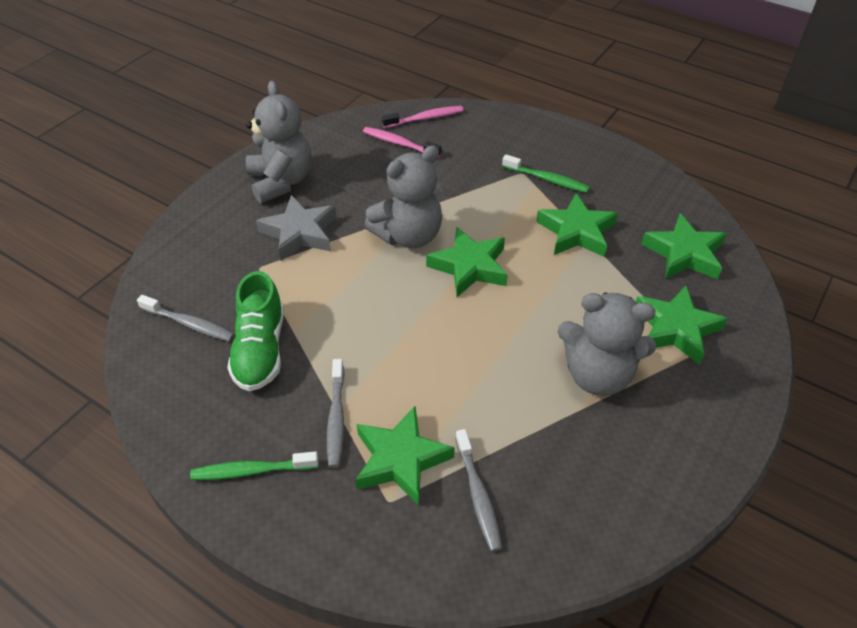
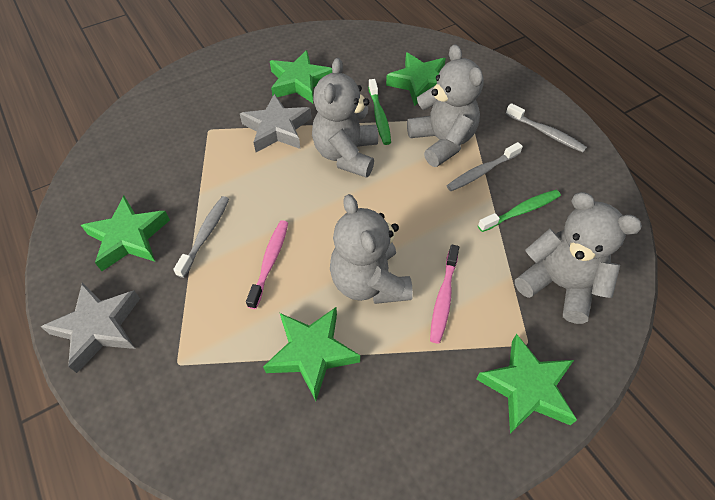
green shoe: 1 -> 0
grey star: 1 -> 2
grey teddy bear: 3 -> 4

